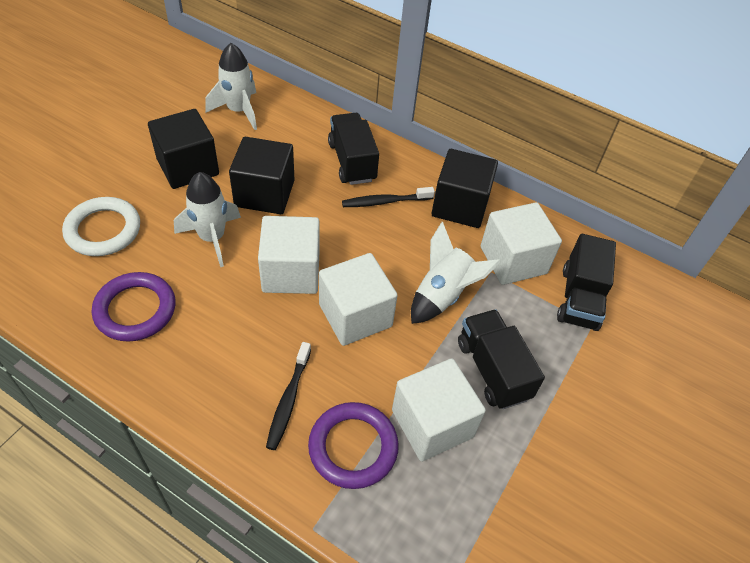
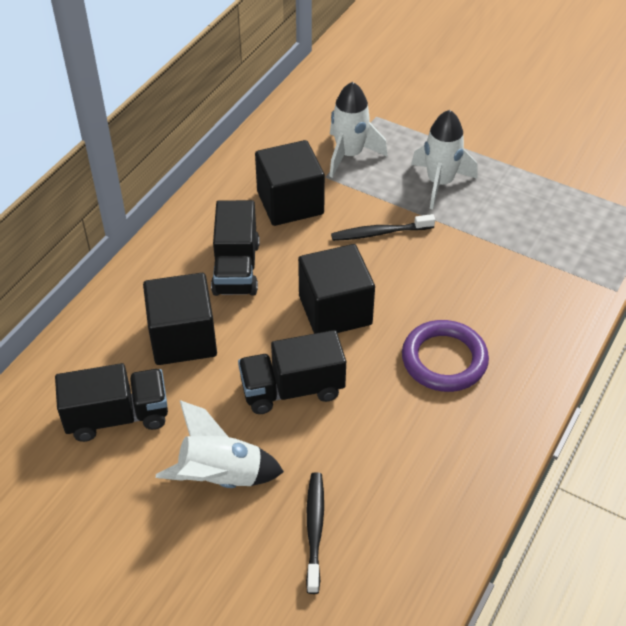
purple ring: 2 -> 1
white cube: 4 -> 0
white ring: 1 -> 0

